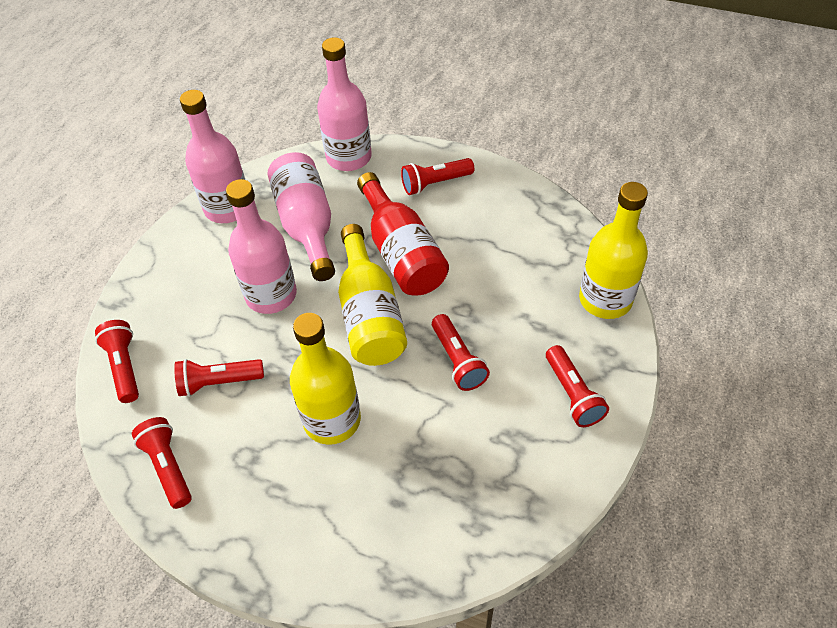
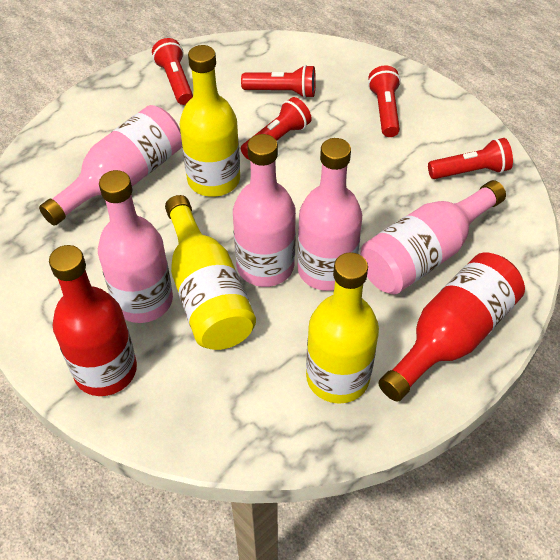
pink bottle: 4 -> 5
red bottle: 1 -> 2
red flashlight: 6 -> 5

